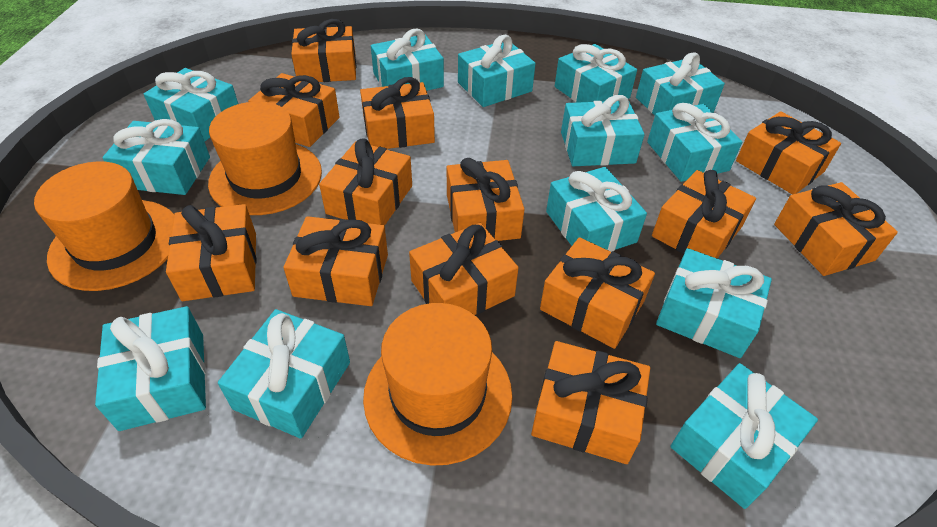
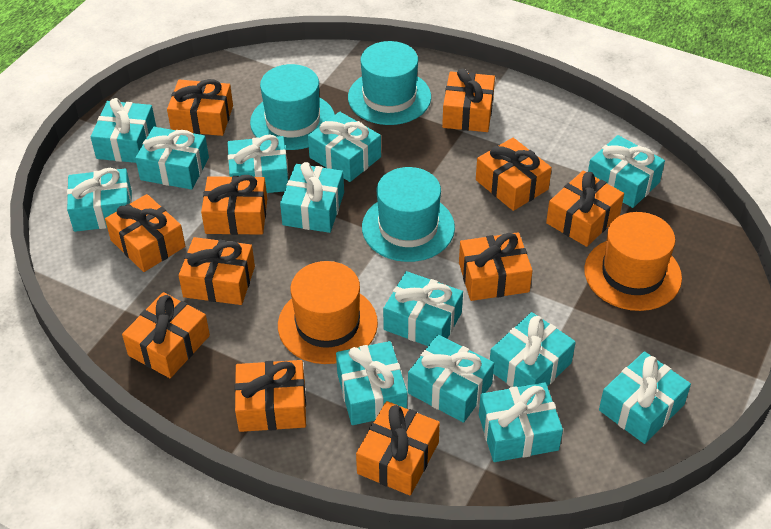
orange gift: 13 -> 11
orange hat: 3 -> 2
turquoise hat: 0 -> 3

